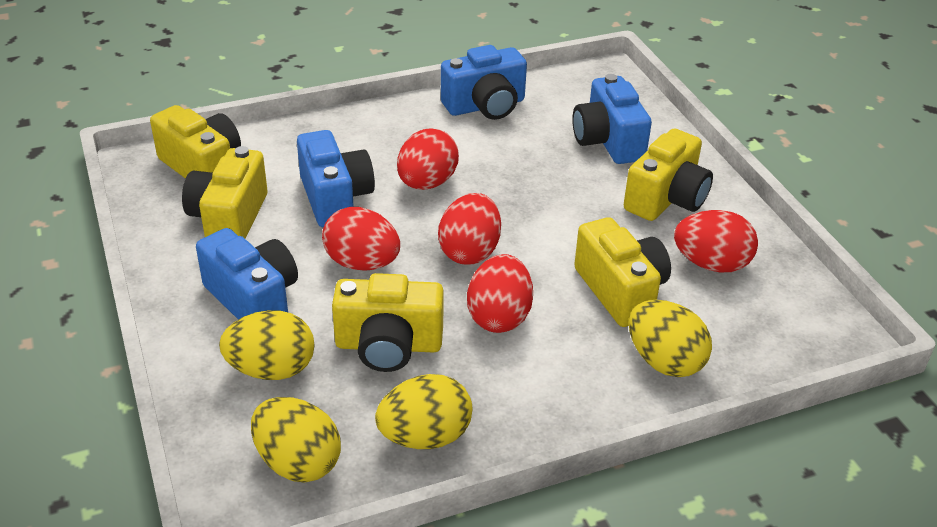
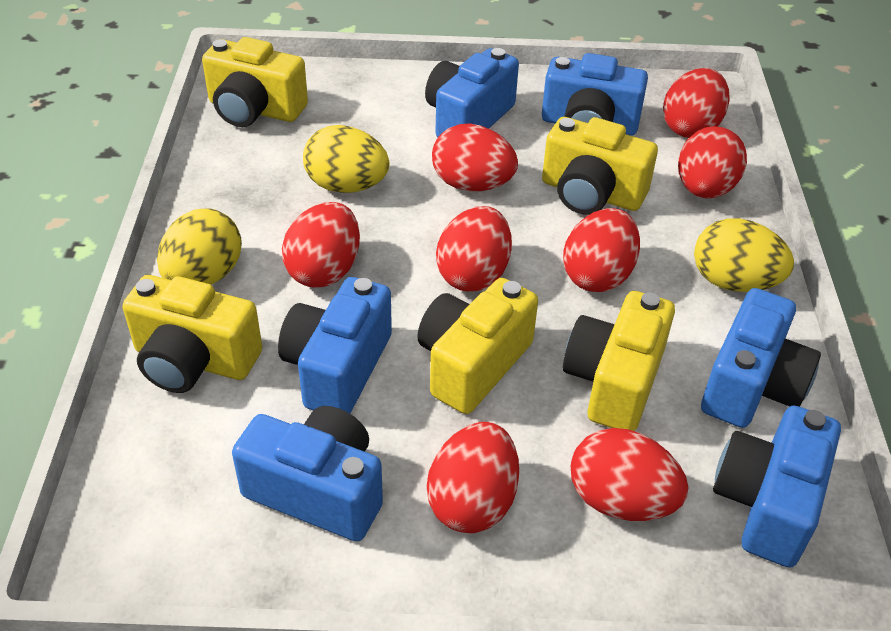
blue camera: 4 -> 6
red egg: 5 -> 8
yellow egg: 4 -> 3

